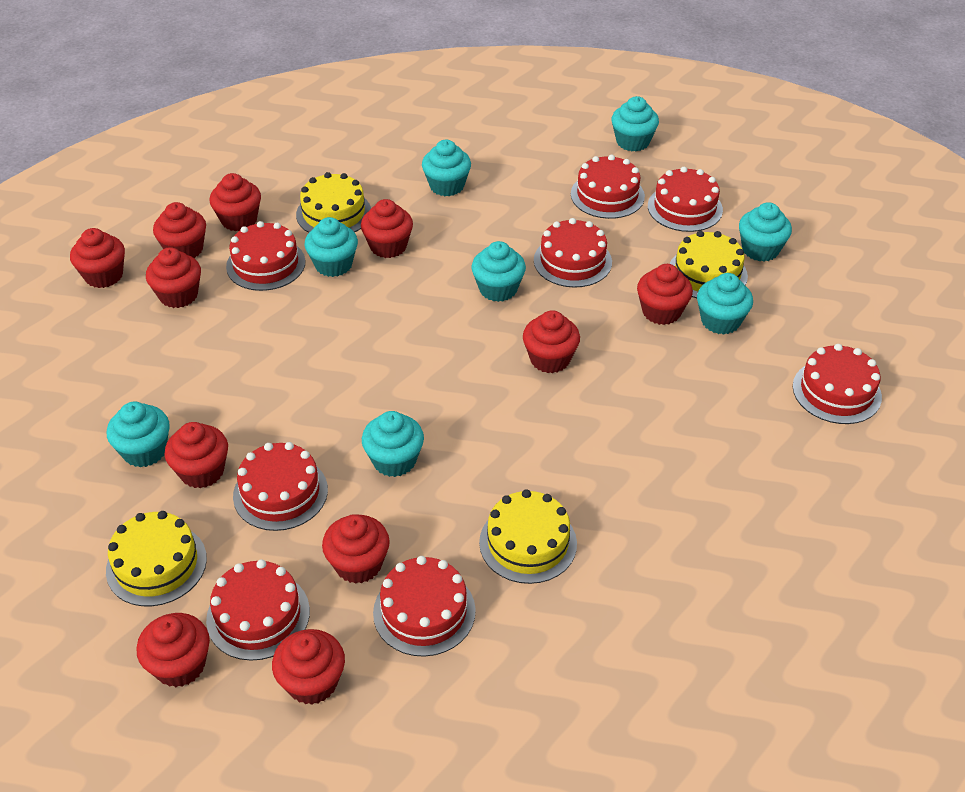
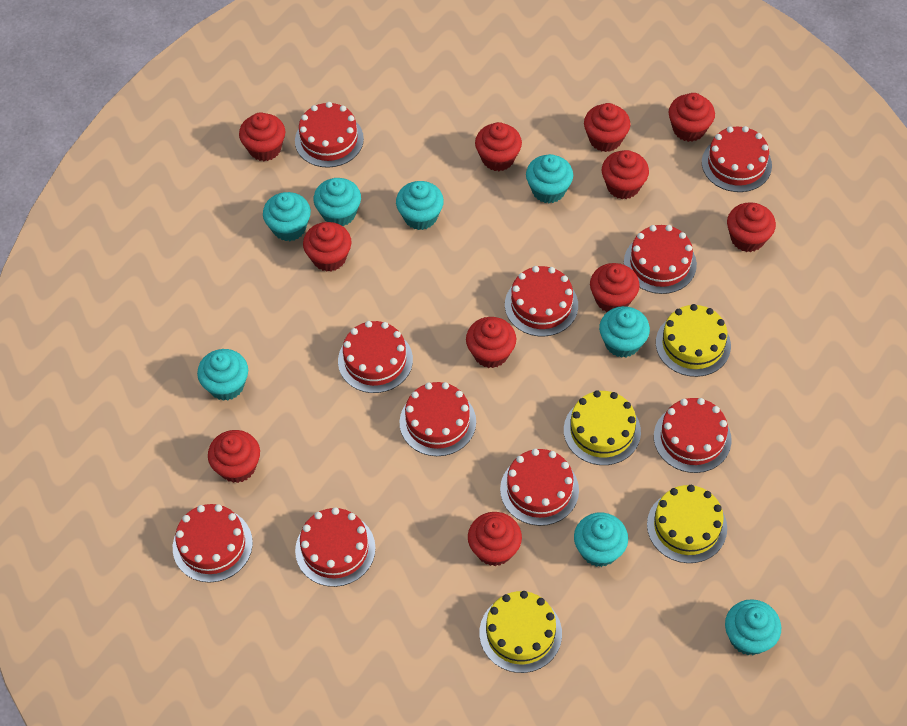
red cake: 8 -> 10

